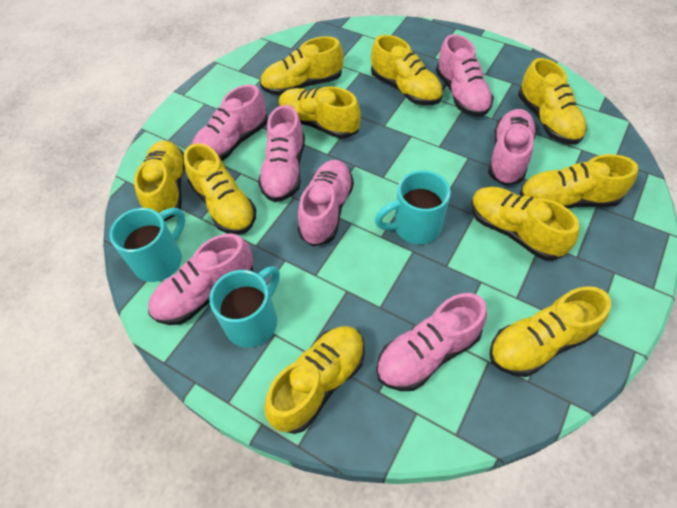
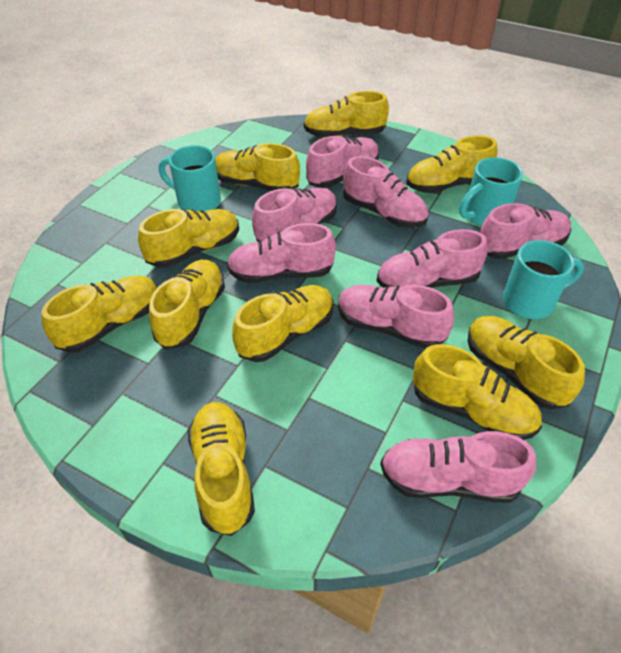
pink shoe: 7 -> 8

